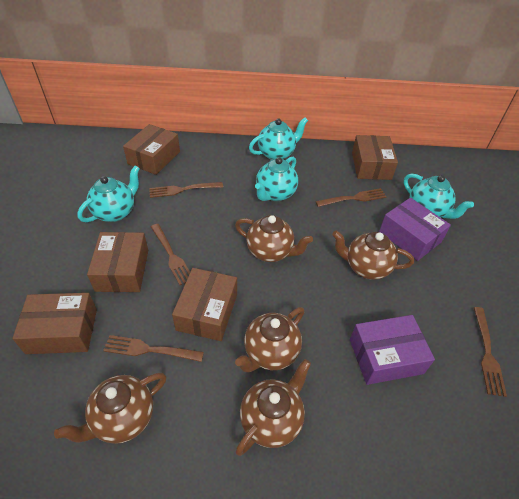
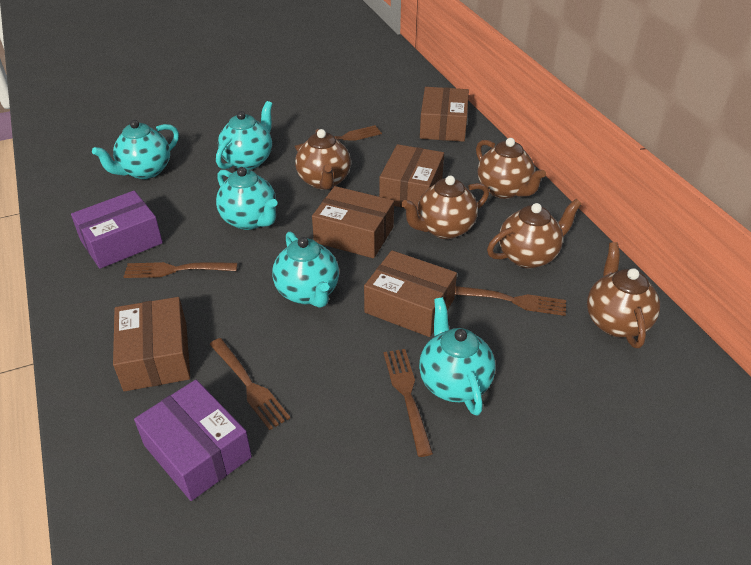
turquoise teapot: 4 -> 5

